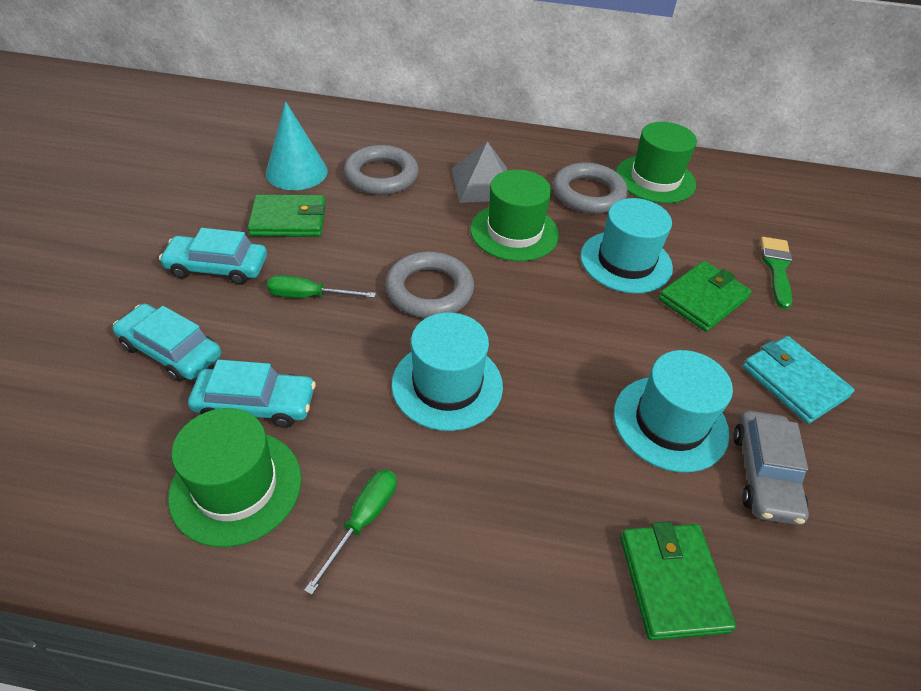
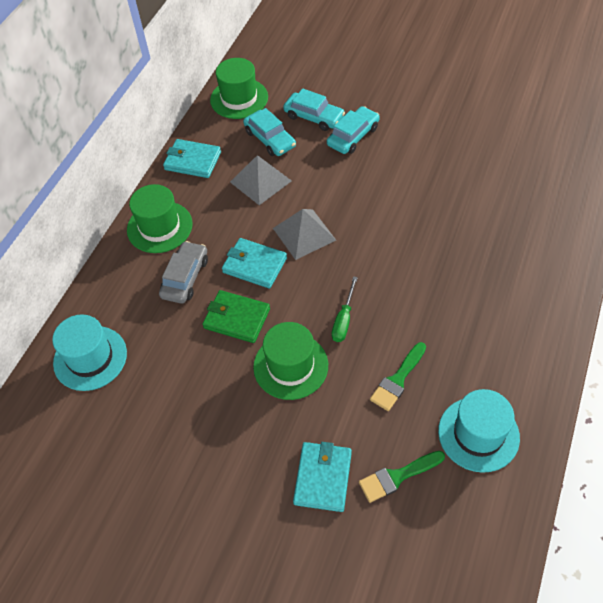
green brush: 1 -> 2
green screwdriver: 2 -> 1
green wallet: 3 -> 1
grey pyramid: 1 -> 2
grey ring: 3 -> 0
turquoise cone: 1 -> 0
turquoise hat: 3 -> 2
turquoise wallet: 1 -> 3

